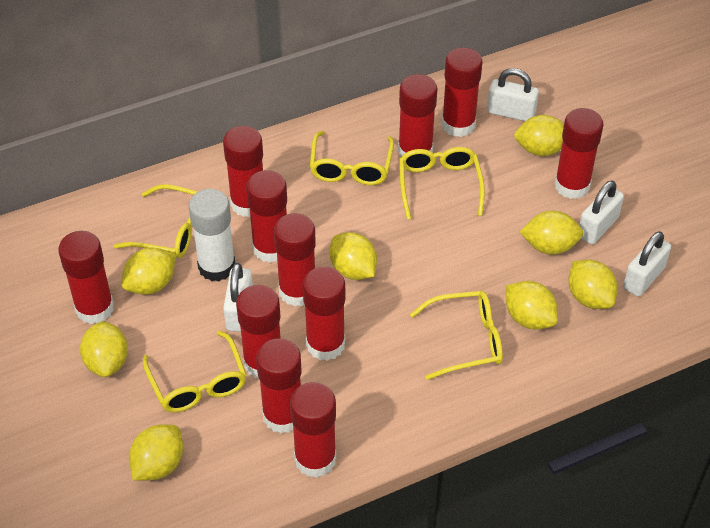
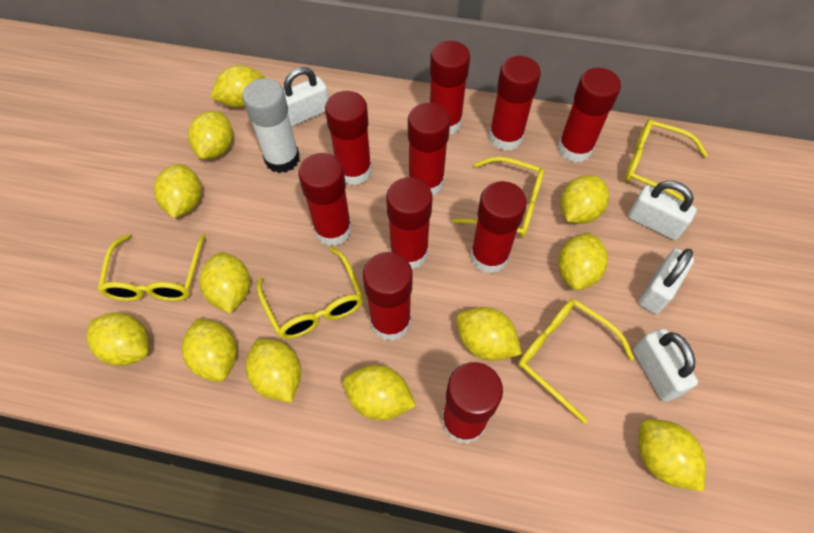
red glue stick: 11 -> 10
yellow lemon: 8 -> 12

